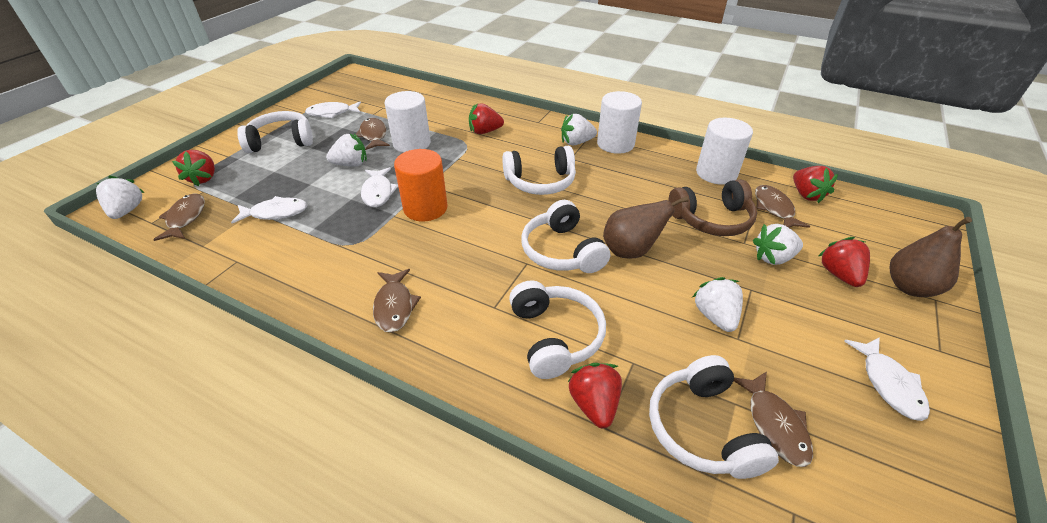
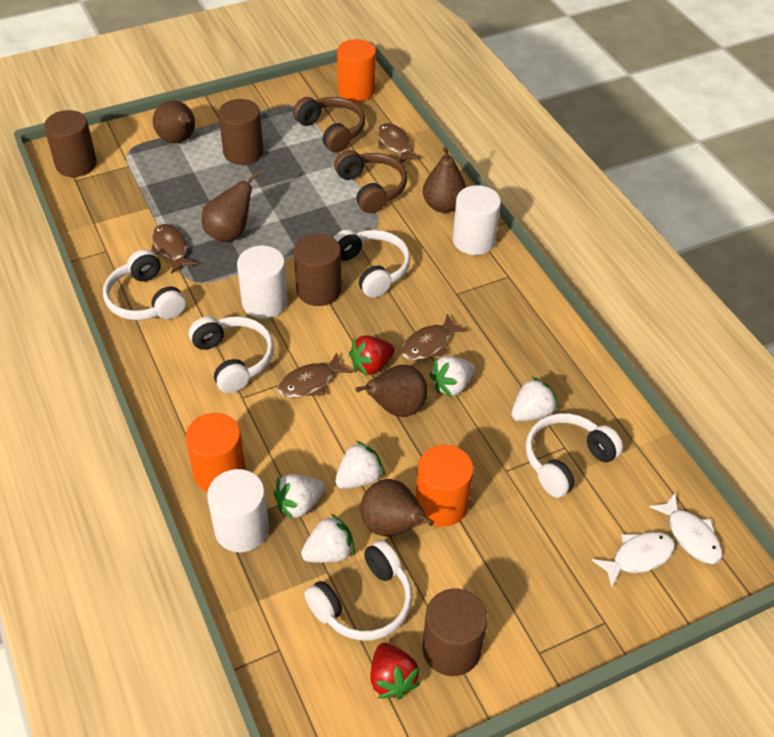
brown cylinder: 0 -> 4
brown fish: 5 -> 4
brown headphones: 1 -> 2
brown pear: 2 -> 5
orange cylinder: 1 -> 3
red strawberry: 5 -> 2
white fish: 4 -> 2

